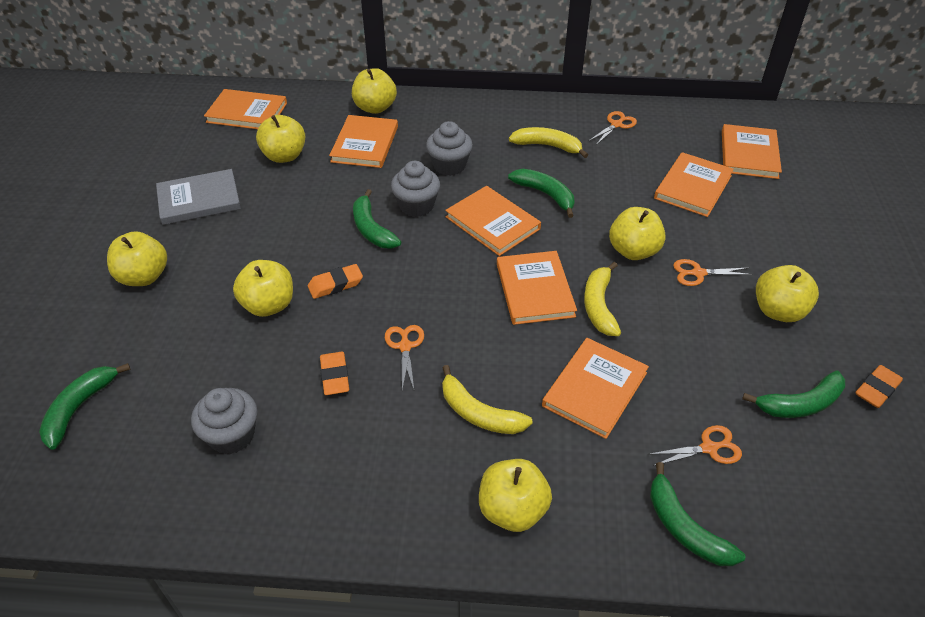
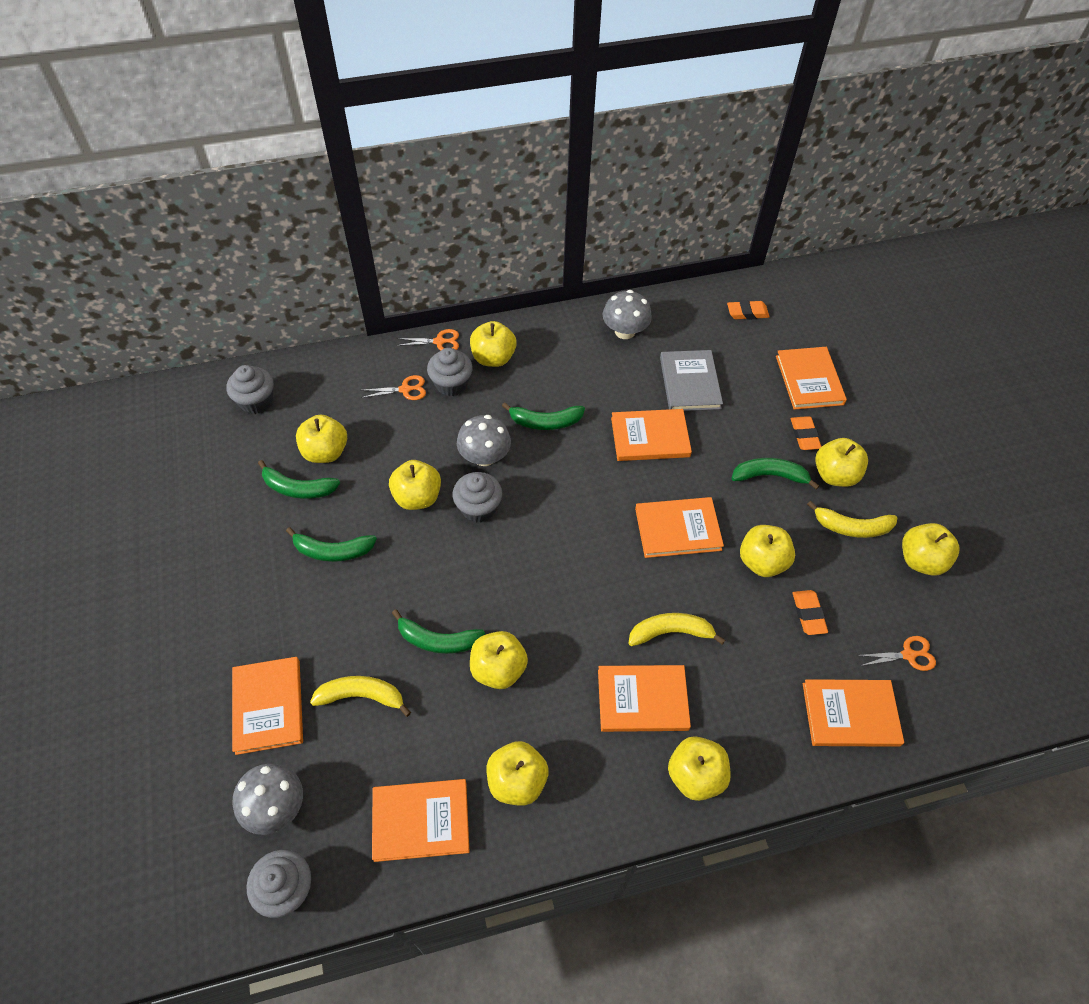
grey cupcake: 3 -> 4
grey mushroom: 0 -> 3
orange scissors: 4 -> 3
yellow apple: 7 -> 9

